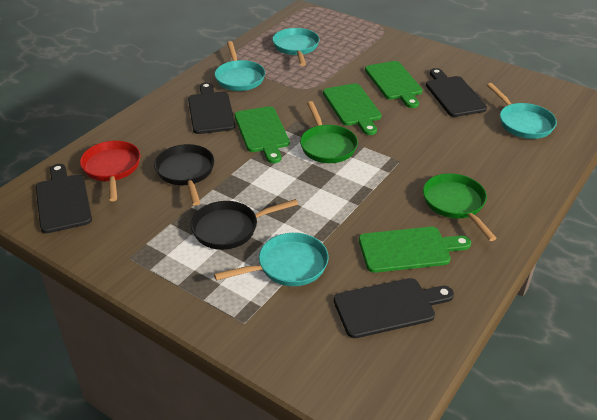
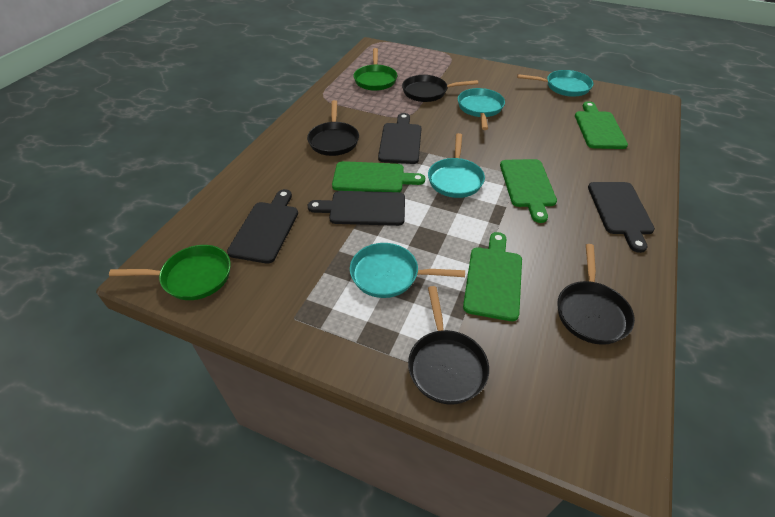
black pan: 2 -> 4
red pan: 1 -> 0

